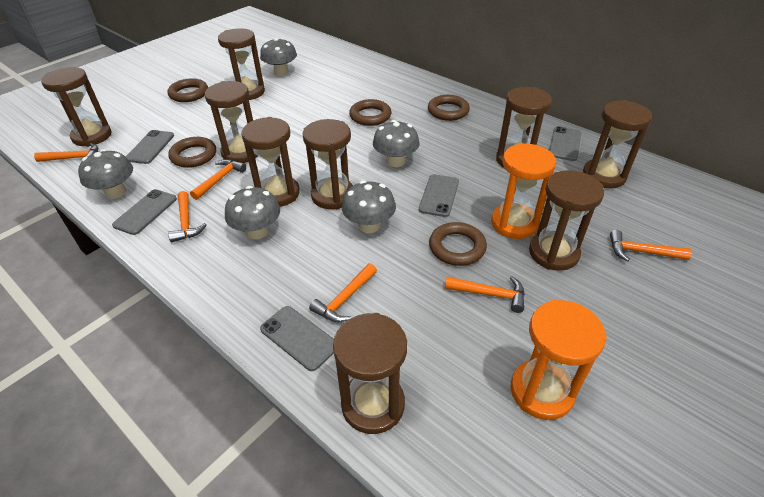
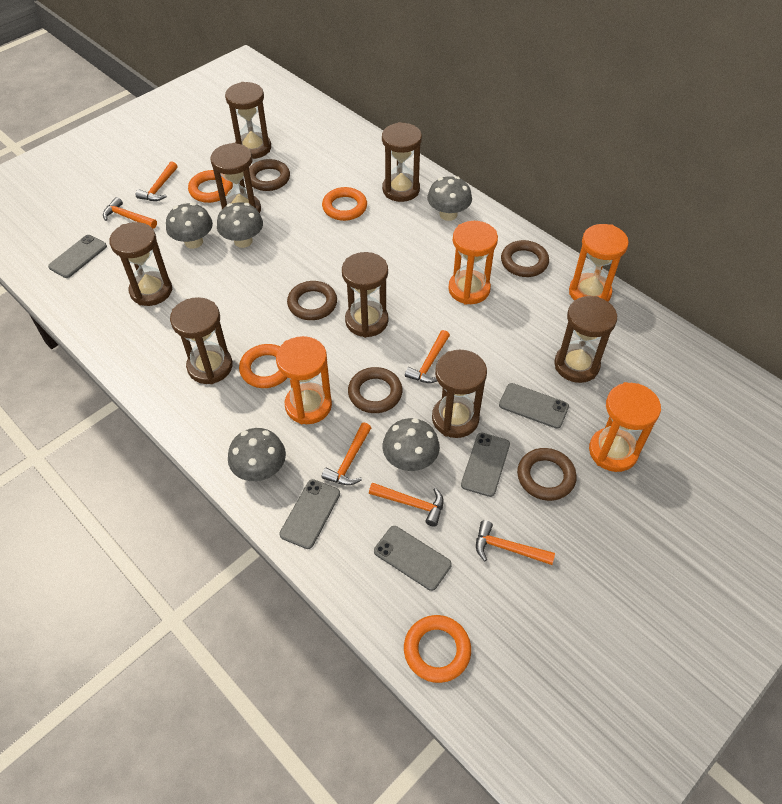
brown hourglass: 9 -> 8
orange hourglass: 2 -> 4
orange ring: 0 -> 4

